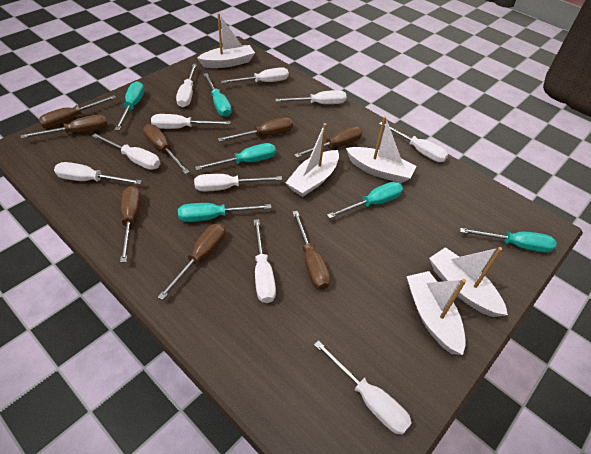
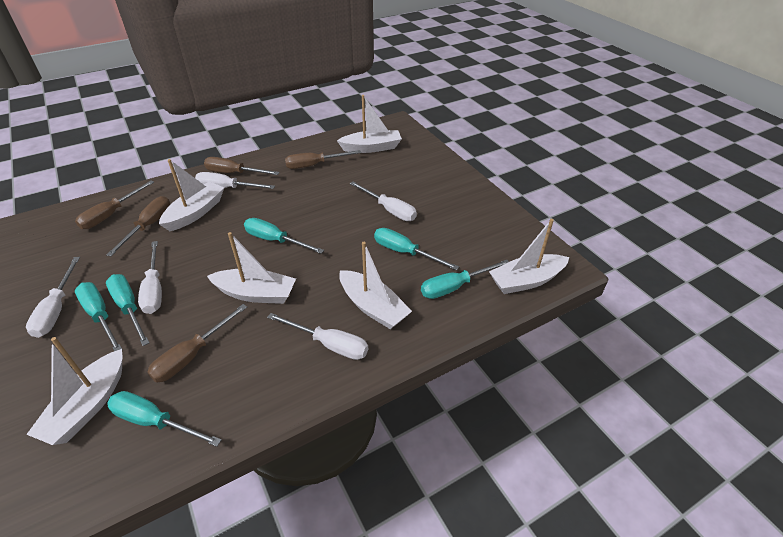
brown screwdriver: 8 -> 5
white boat: 5 -> 6
white screwdriver: 10 -> 5

